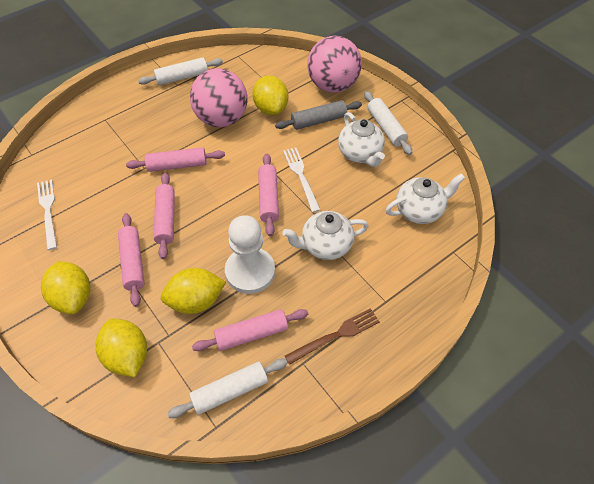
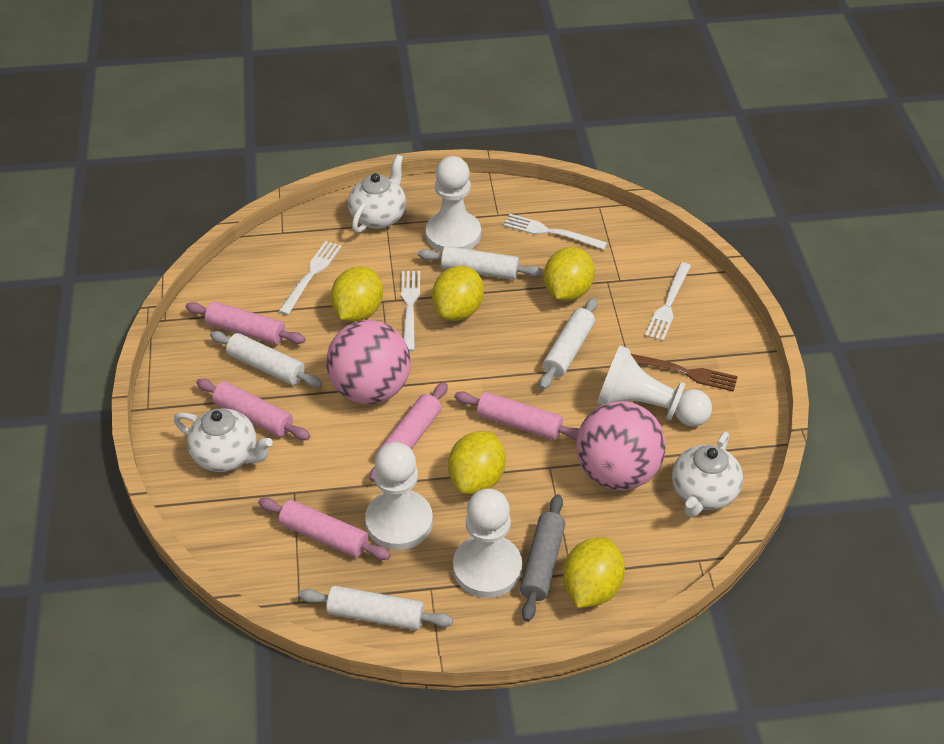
white fork: 2 -> 4
white pawn: 1 -> 4
white rolling pin: 3 -> 4
yellow lemon: 4 -> 5

